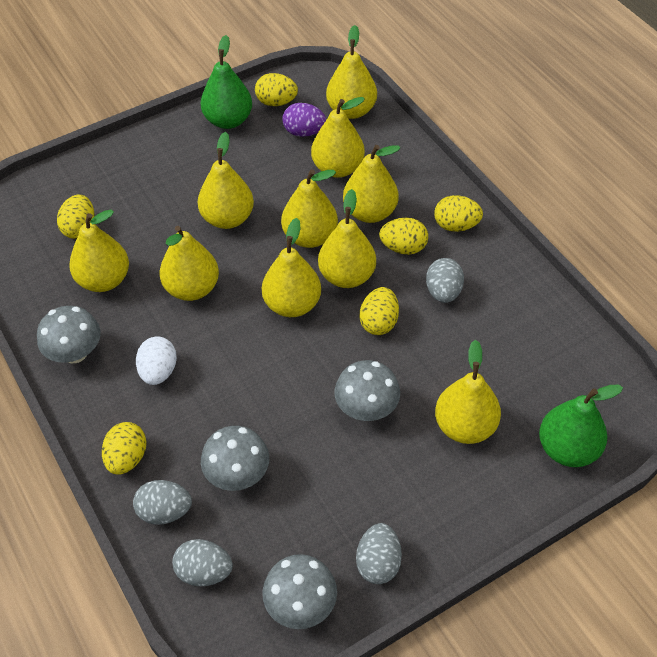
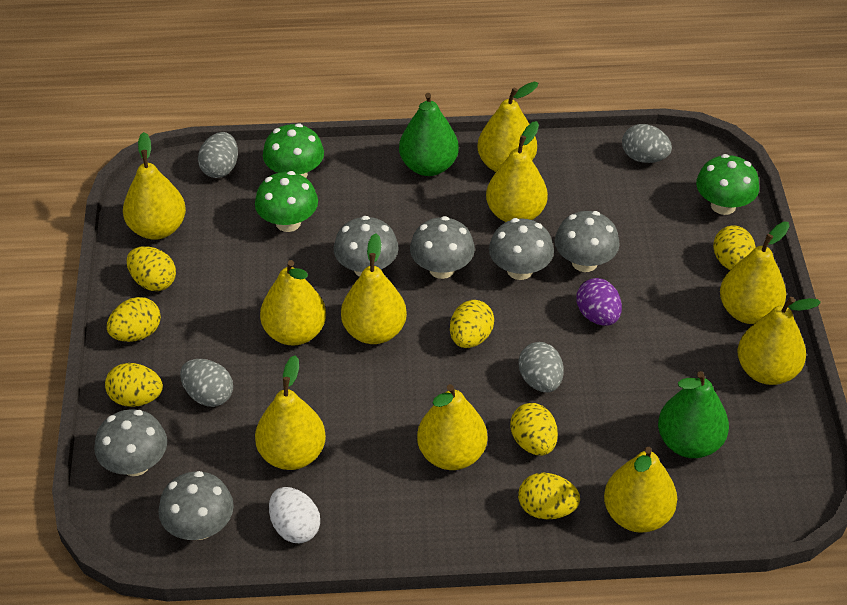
green mushroom: 0 -> 3
grey mushroom: 4 -> 6
yellow egg: 6 -> 7

